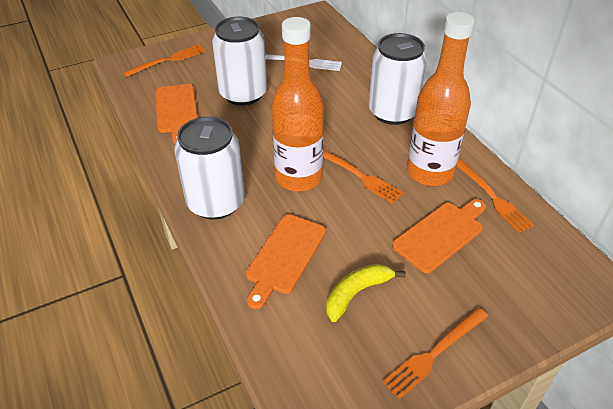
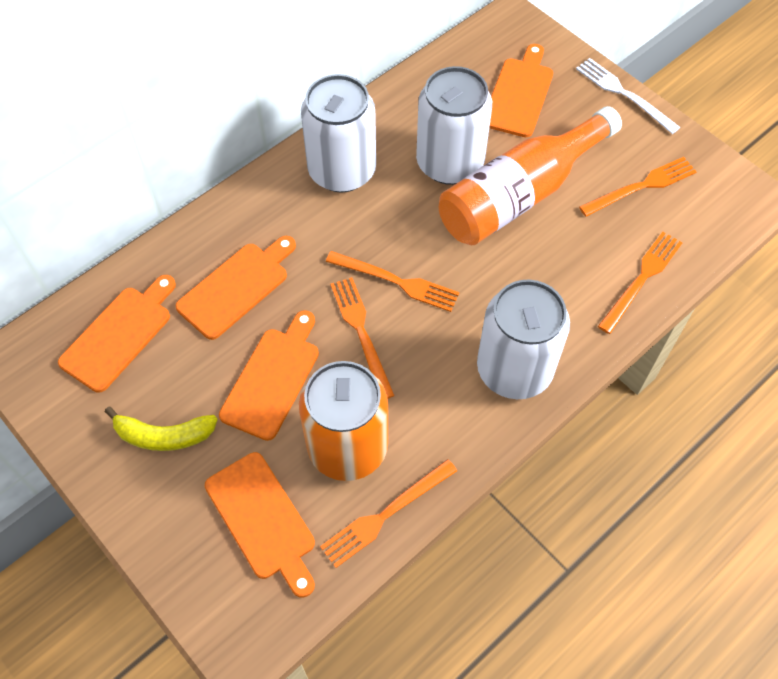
orange bottle: 2 -> 1
orange can: 0 -> 1
orange cutting board: 3 -> 5
orange fork: 4 -> 5

